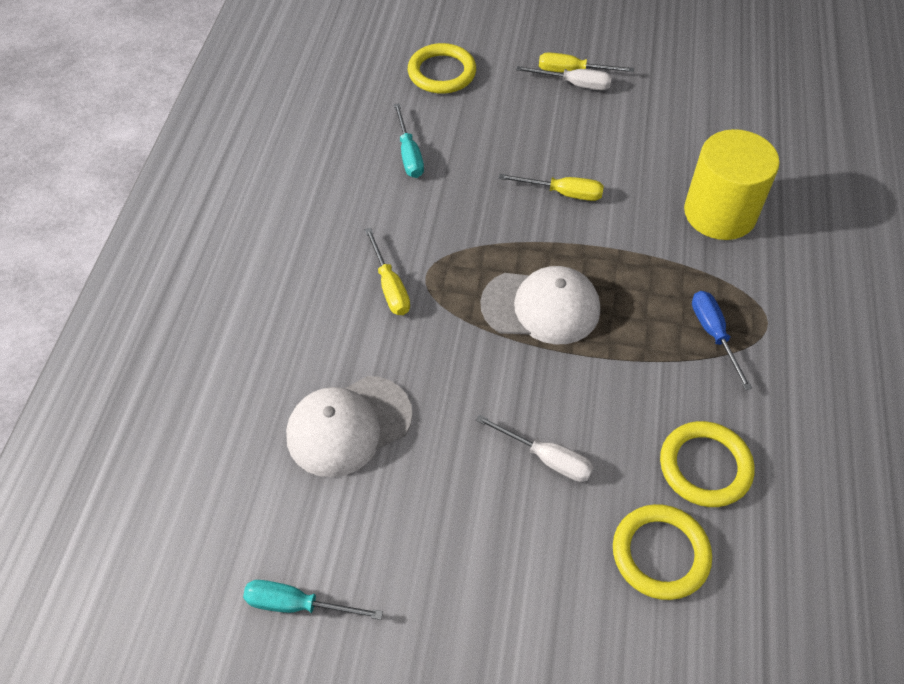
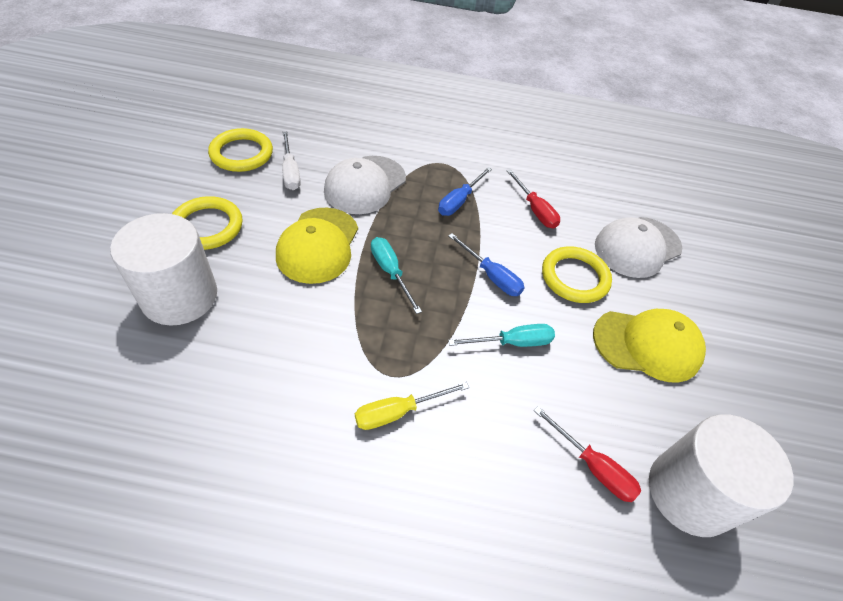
blue screwdriver: 1 -> 2
red screwdriver: 0 -> 2
white cylinder: 0 -> 2
white screwdriver: 2 -> 1
yellow cap: 0 -> 2
yellow cylinder: 1 -> 0
yellow screwdriver: 3 -> 1

